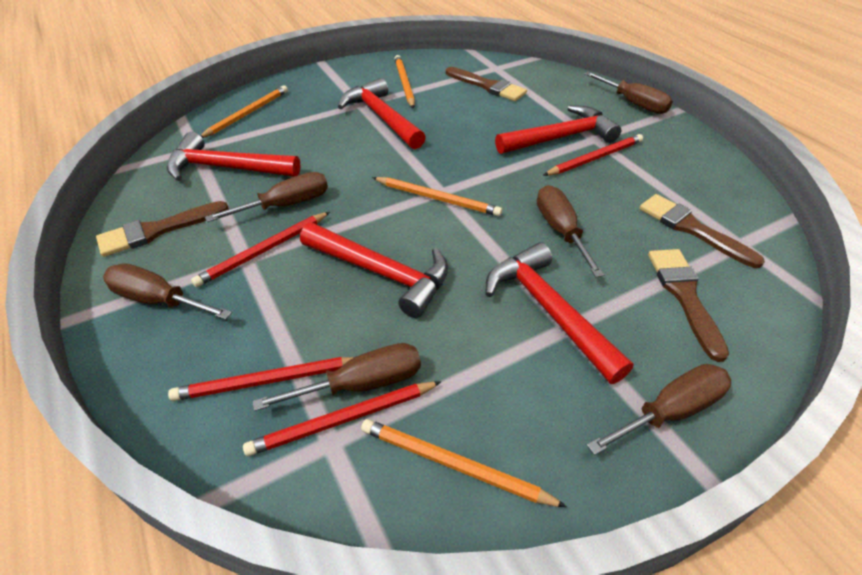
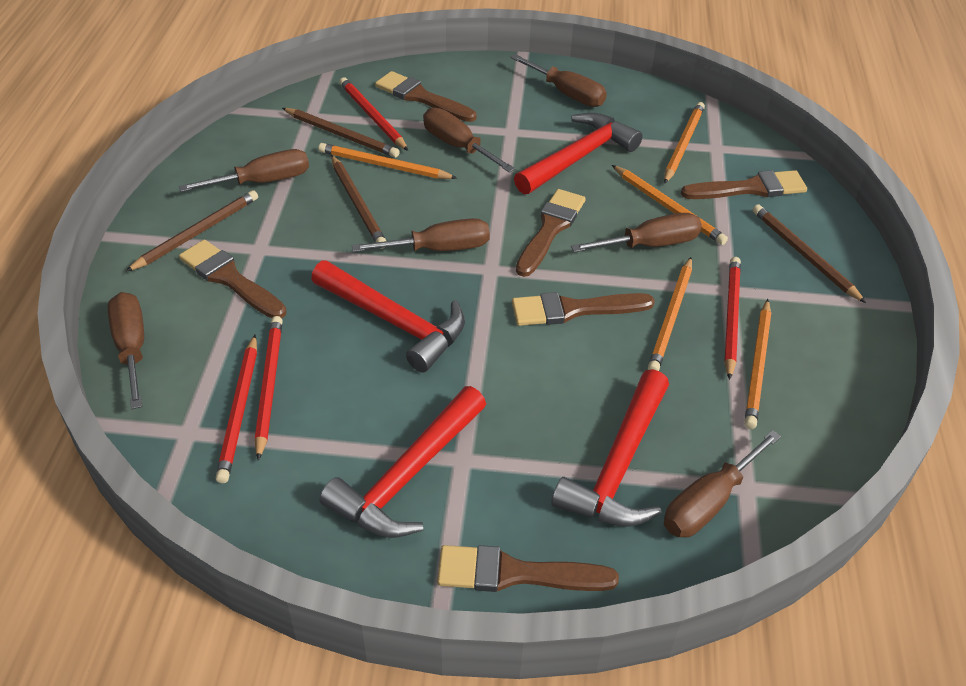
brown brush: 4 -> 6
brown pencil: 0 -> 4
brown screwdriver: 6 -> 7
orange pencil: 4 -> 5
red hammer: 5 -> 4

